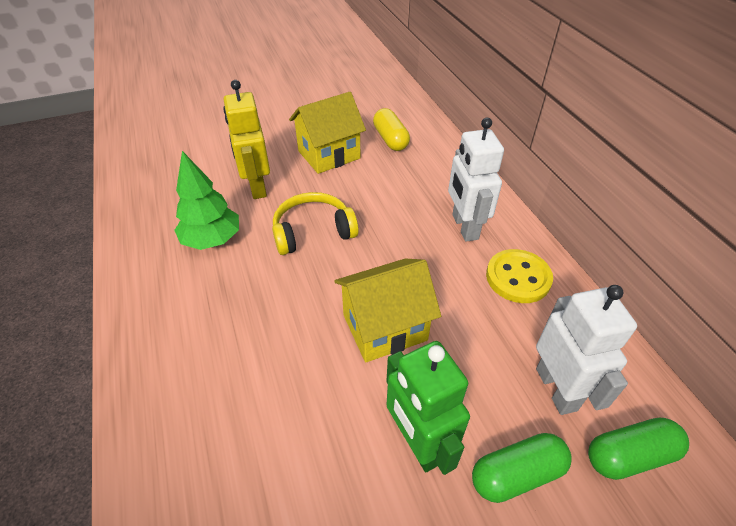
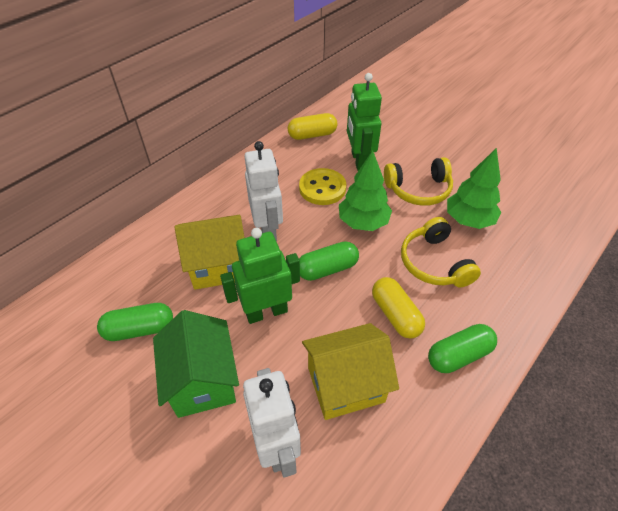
green capsule: 2 -> 3
green house: 0 -> 1
green robot: 1 -> 2
green tree: 1 -> 2
yellow capsule: 1 -> 2
yellow headphones: 1 -> 2
yellow robot: 1 -> 0

